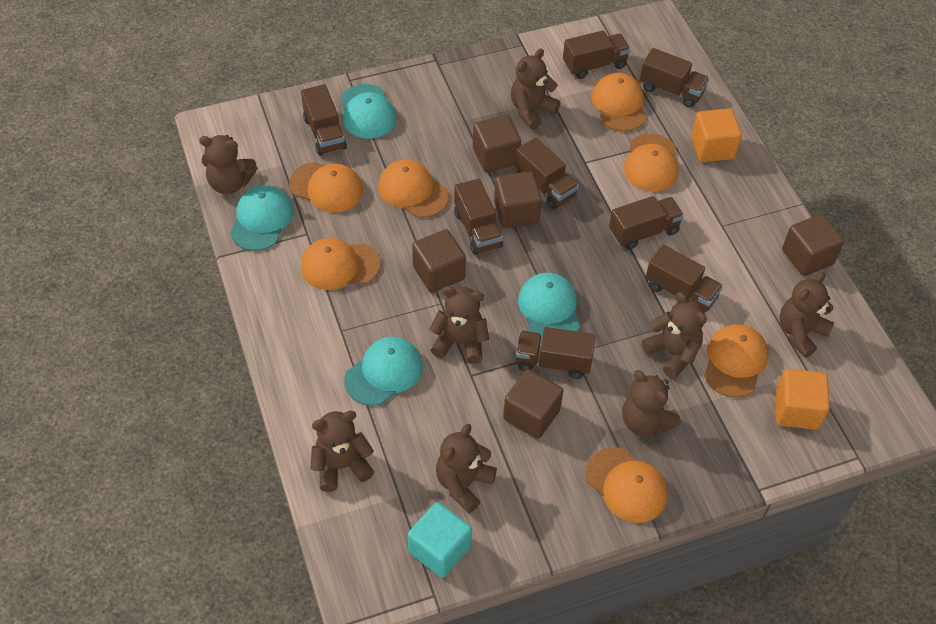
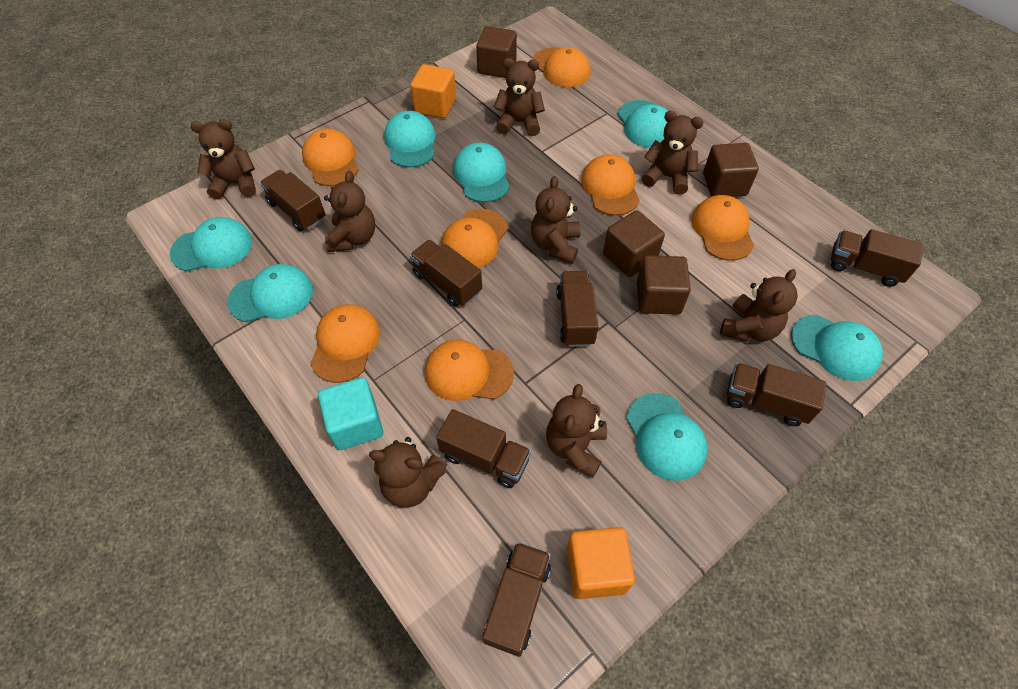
brown cube: 5 -> 4
brown truck: 8 -> 7
turquoise cap: 4 -> 7

